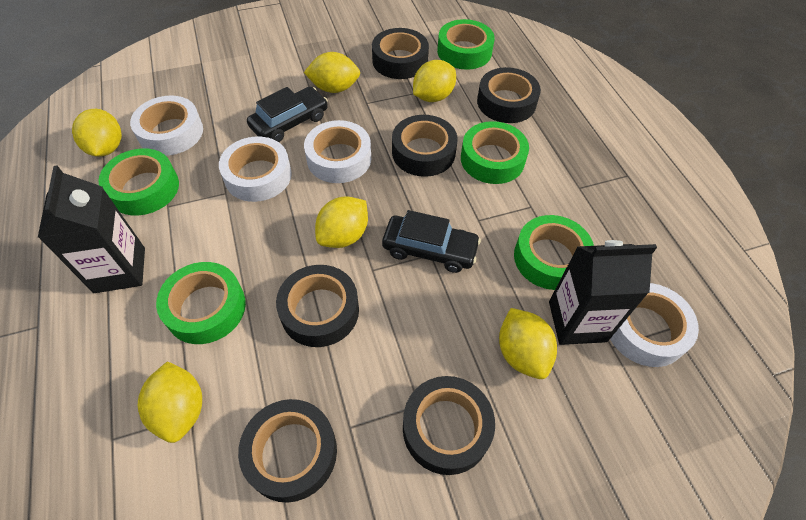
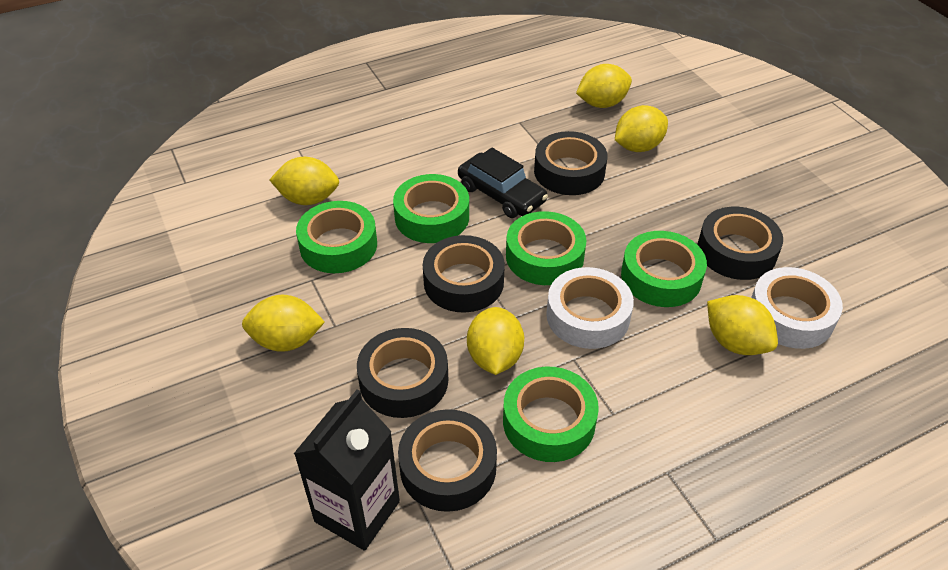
black car: 2 -> 1
black carton: 2 -> 1
black tape: 6 -> 5
white tape: 4 -> 2

